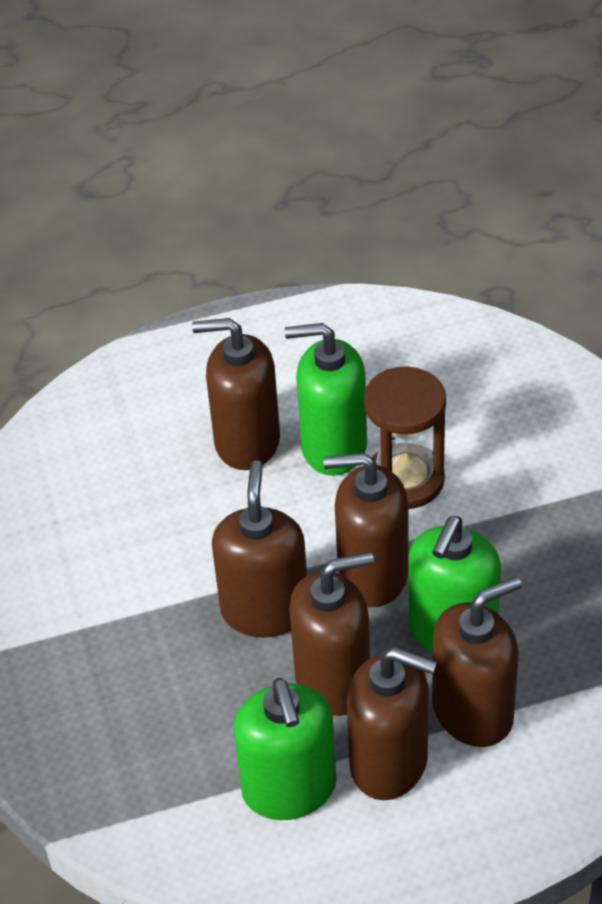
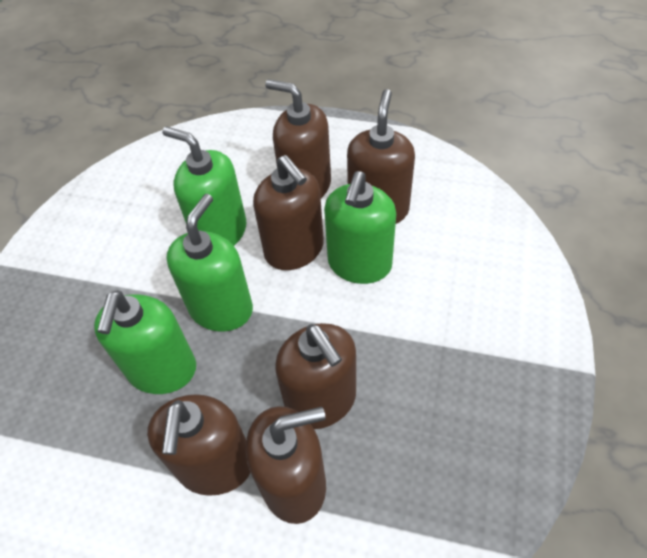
brown hourglass: 1 -> 0
green soap dispenser: 3 -> 4

